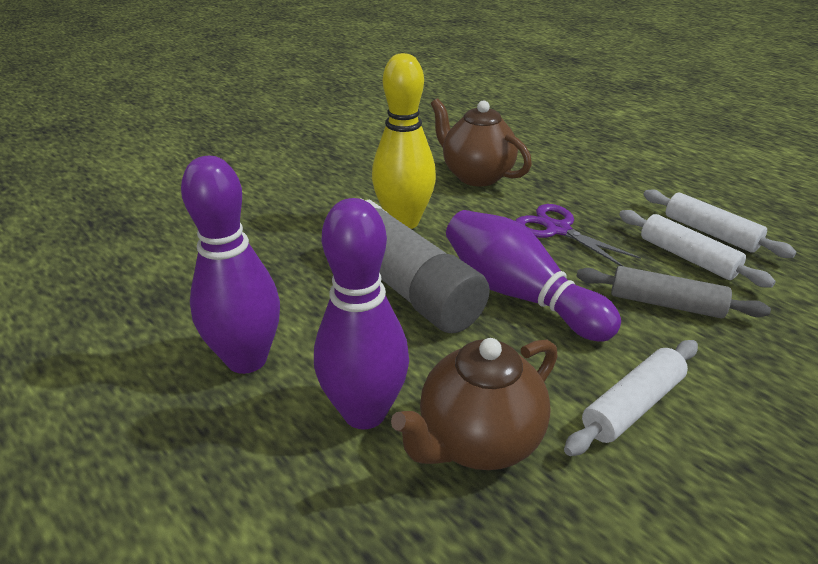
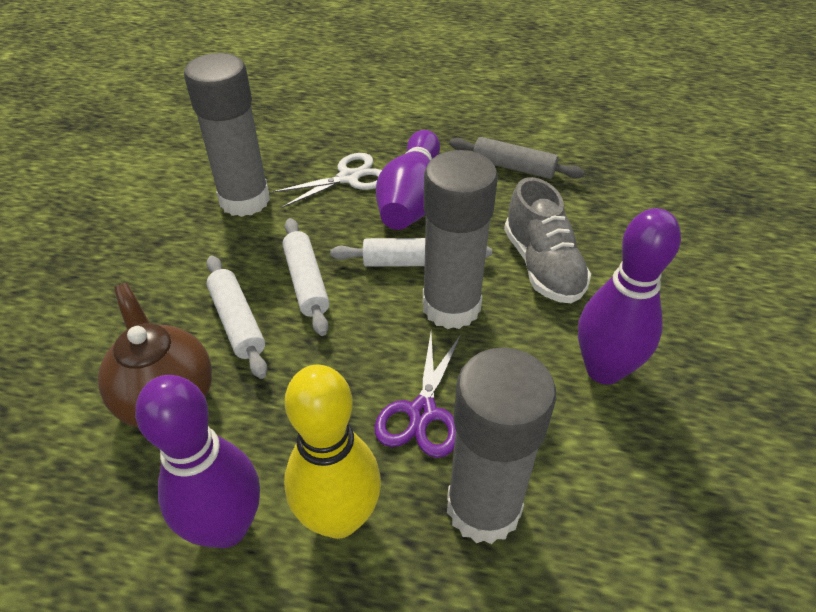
brown teapot: 2 -> 1
grey glue stick: 1 -> 3
grey shoe: 0 -> 1
white scissors: 0 -> 1

